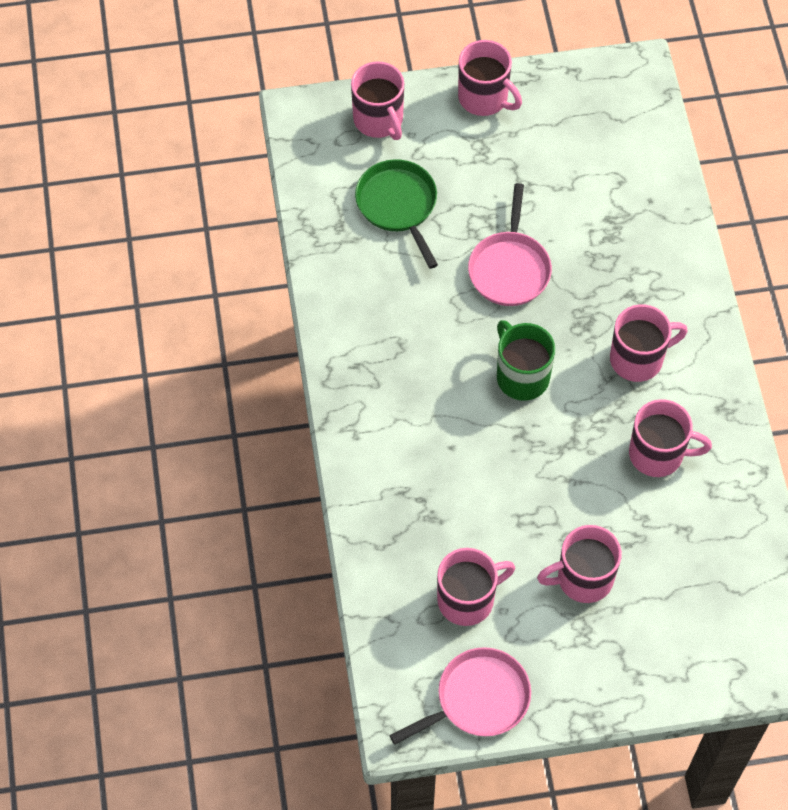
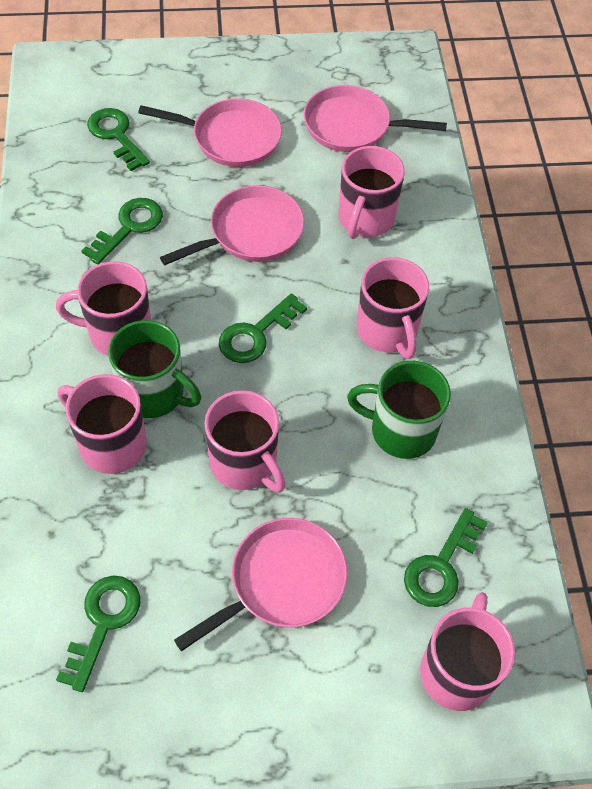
green key: 0 -> 5
green mug: 1 -> 2
green pan: 1 -> 0
pink pan: 2 -> 4

